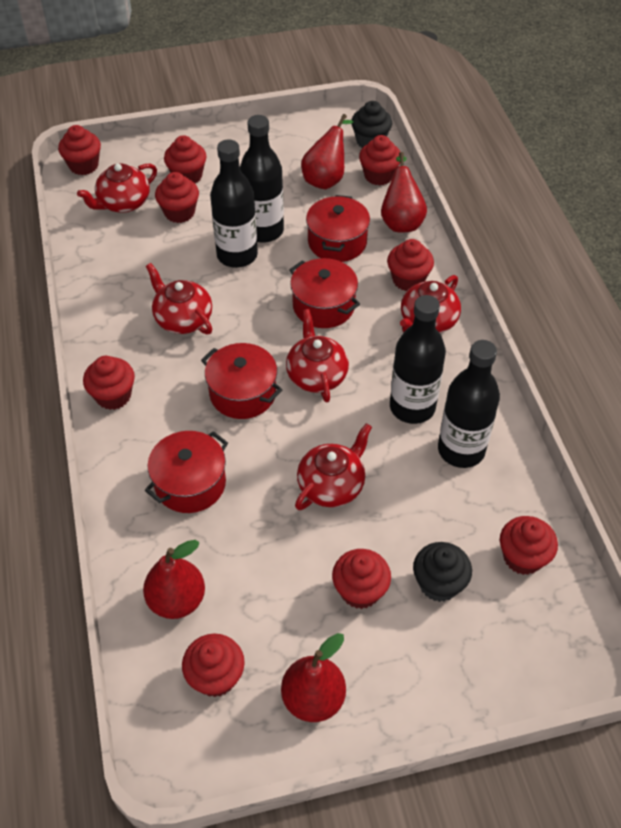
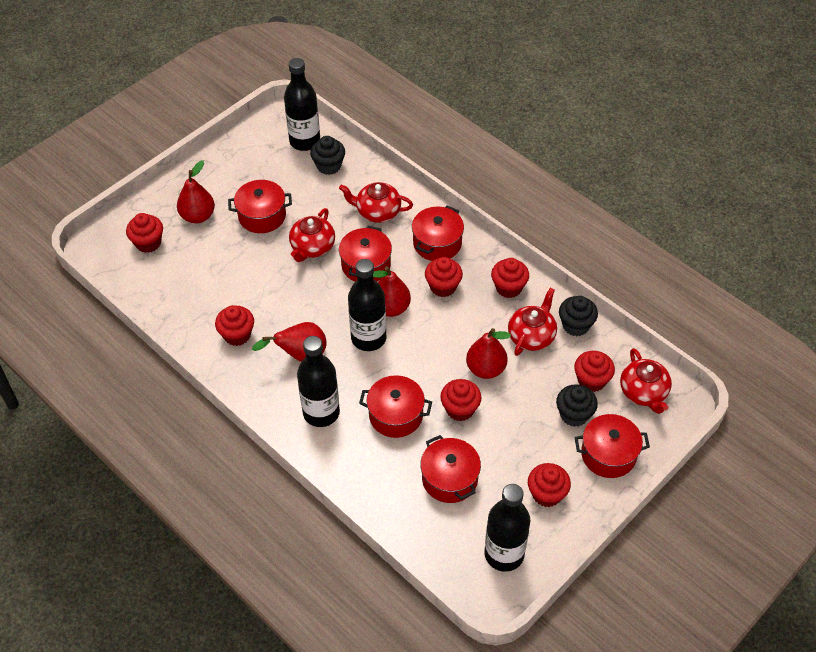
black cupcake: 2 -> 3
red cupcake: 9 -> 7
red pot: 4 -> 6
red teapot: 5 -> 4

